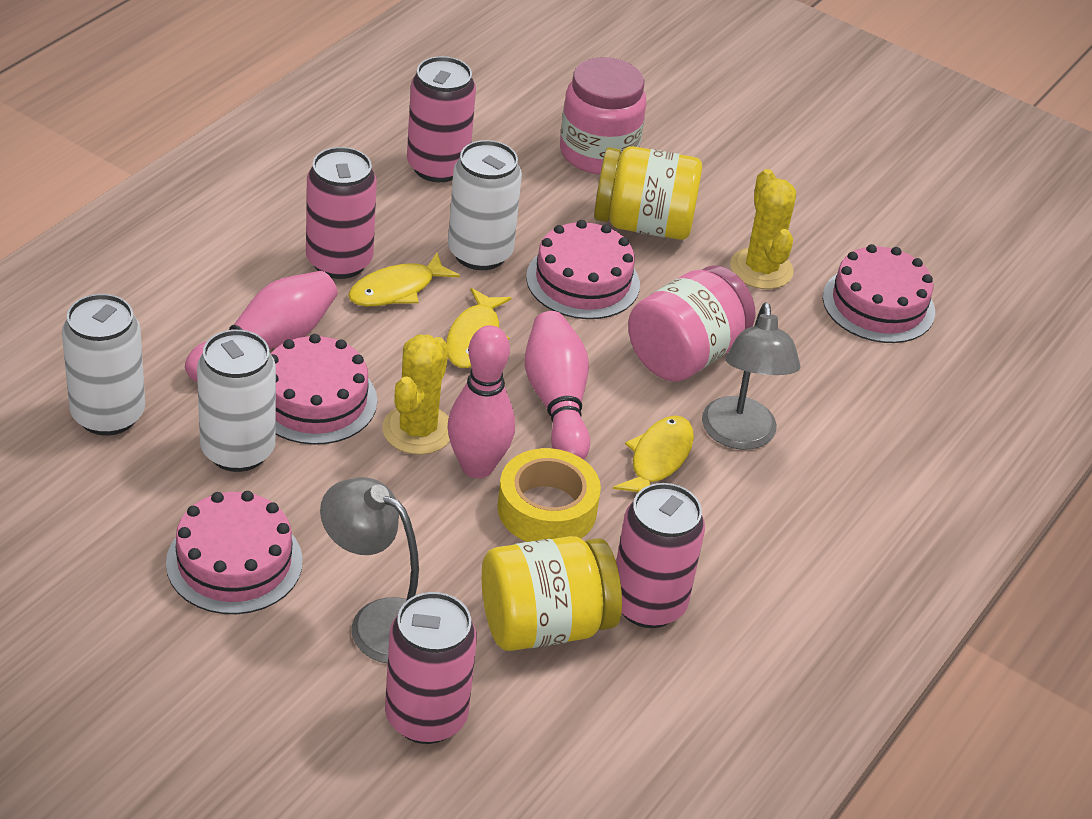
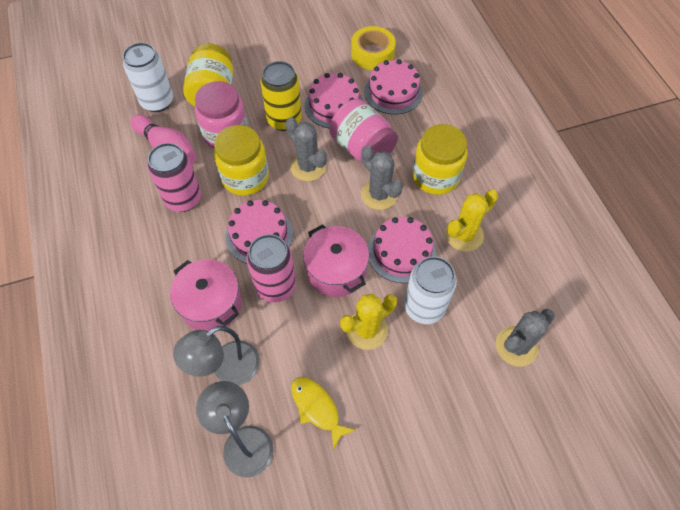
grey cactus: 0 -> 3
pink bowling pin: 3 -> 1
pink can: 4 -> 2
pink pot: 0 -> 2
white can: 3 -> 2
yellow can: 0 -> 1
yellow fish: 3 -> 1
yellow jar: 2 -> 3

